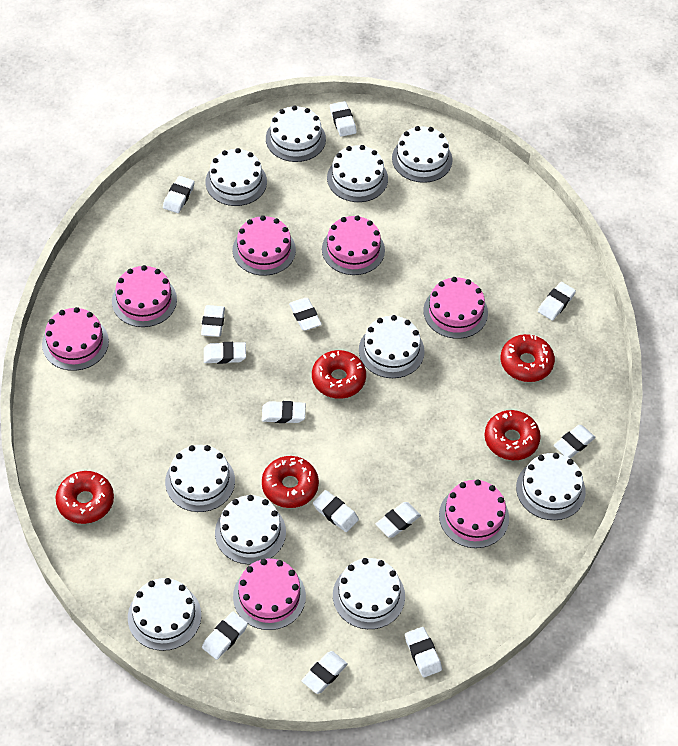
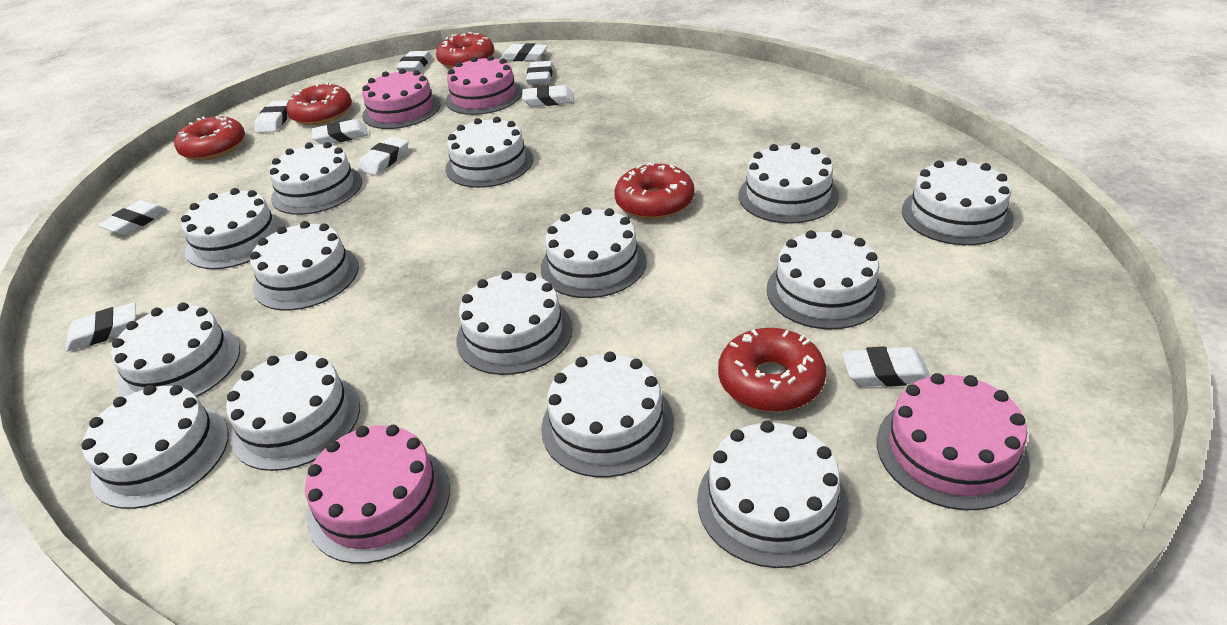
pink cake: 7 -> 4
white cake: 10 -> 14
white eraser: 13 -> 10

